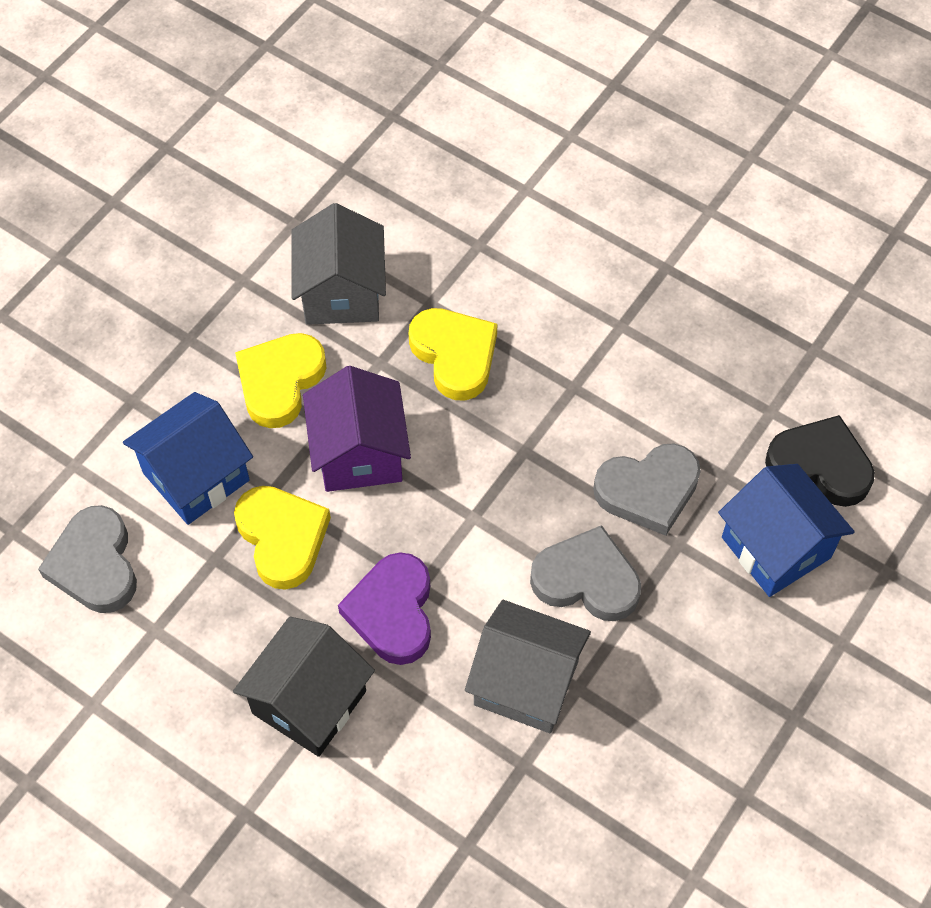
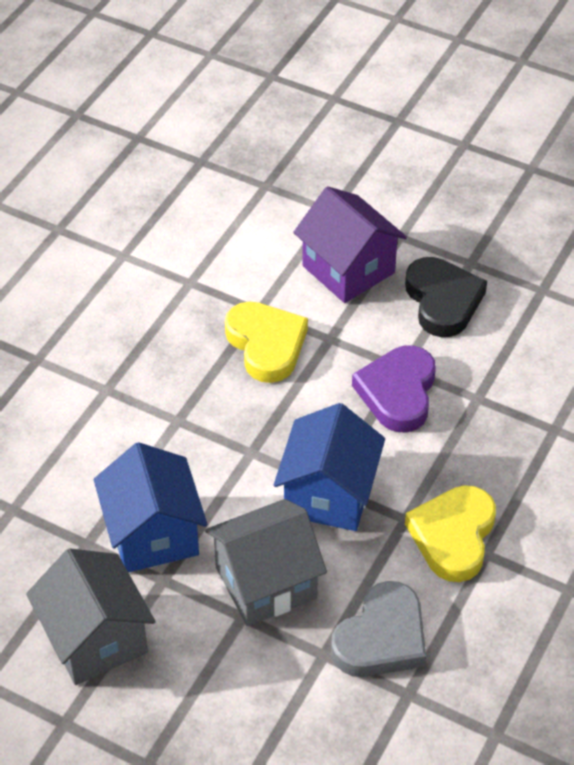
black house: 1 -> 0
grey heart: 3 -> 1
yellow heart: 3 -> 2

